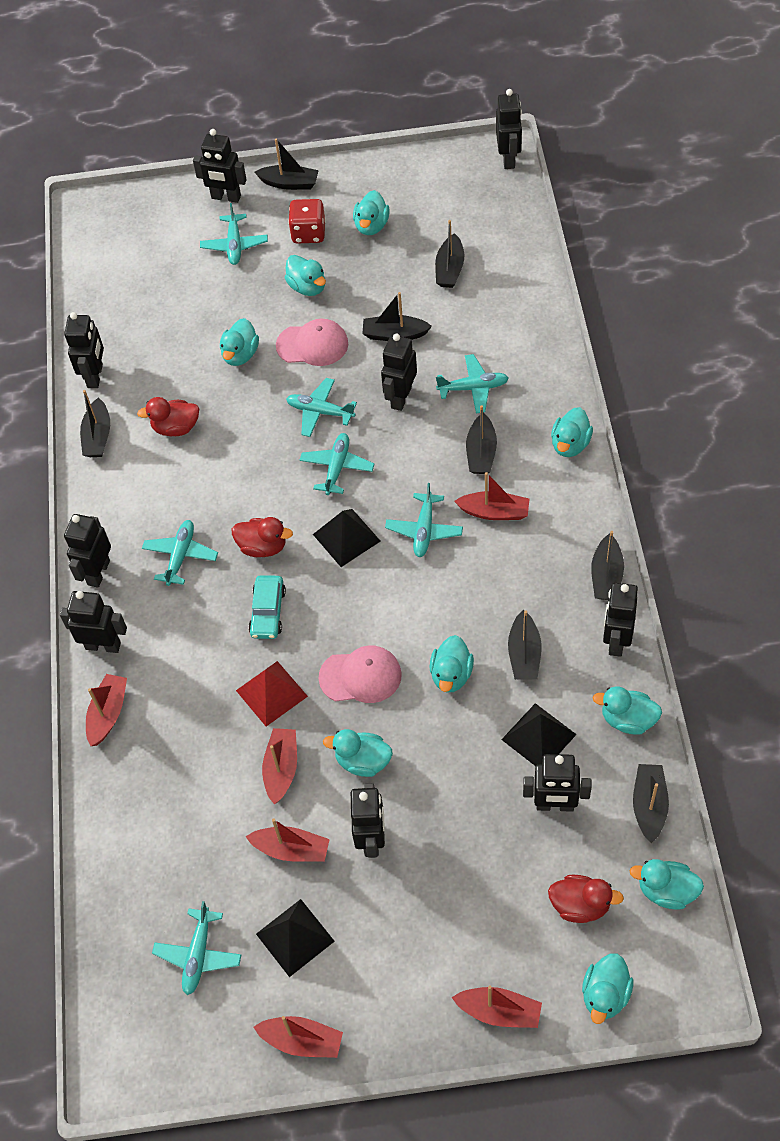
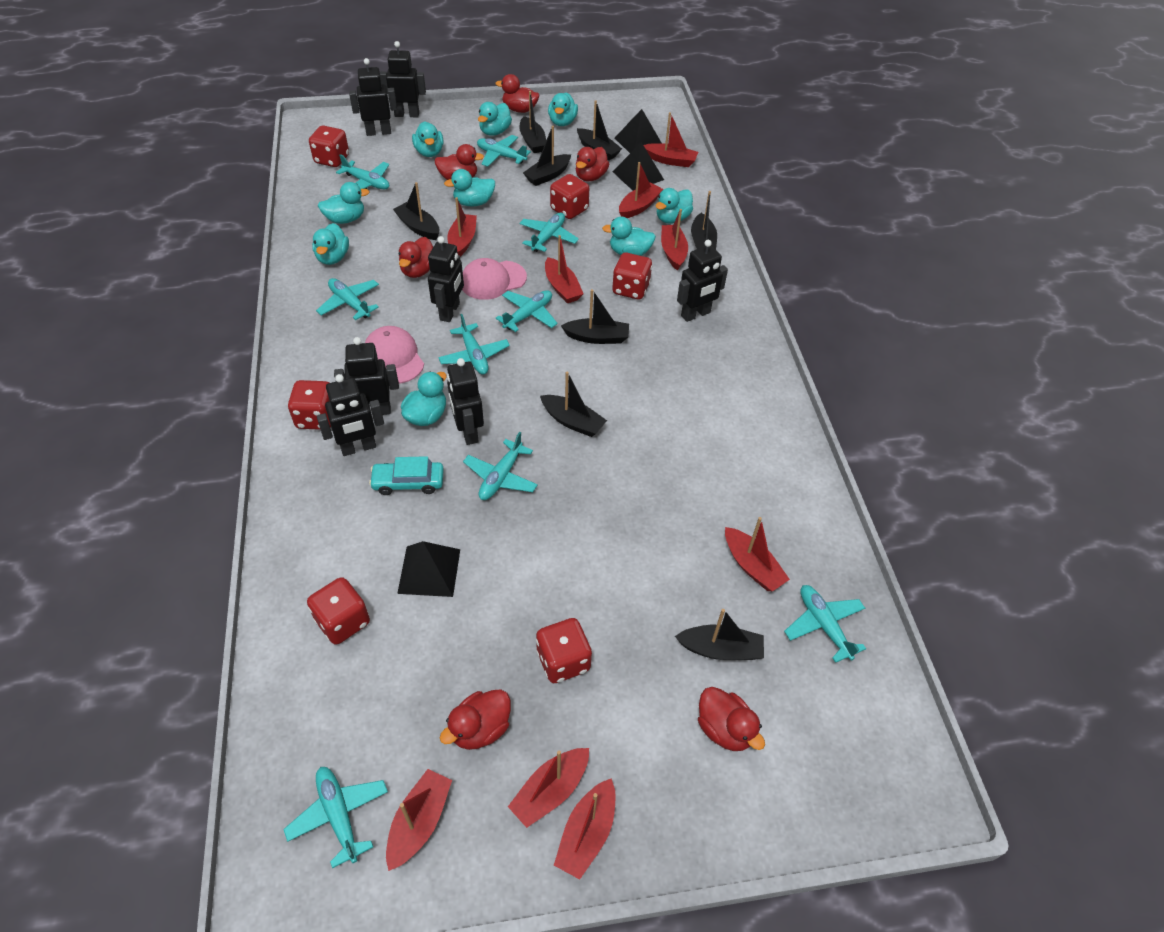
black robot: 9 -> 7
red boat: 6 -> 9
red dice: 1 -> 6
red duck: 3 -> 6
red pyramid: 1 -> 0
turquoise plane: 7 -> 9

